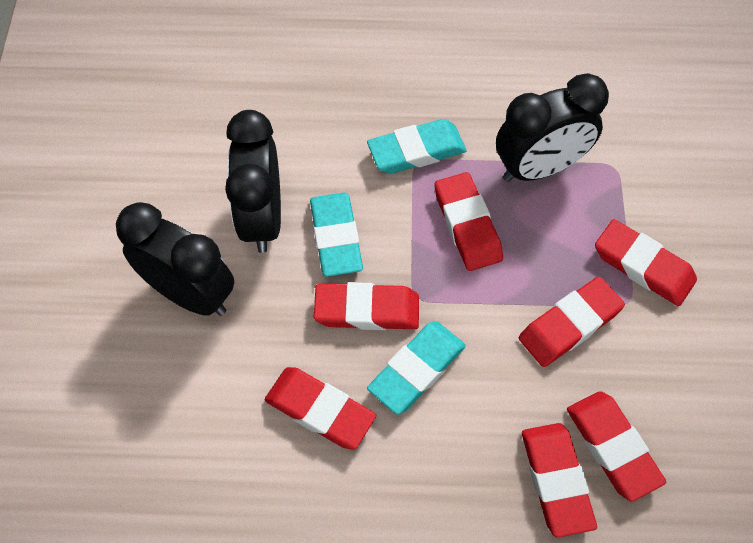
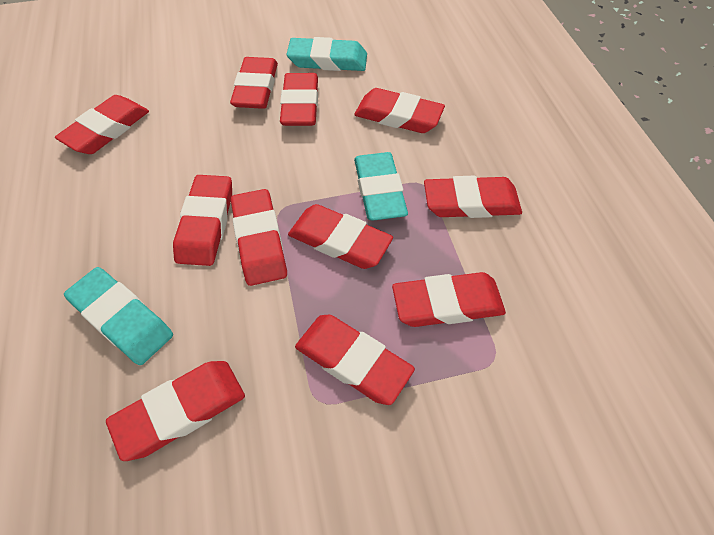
black clock: 3 -> 0
red eraser: 7 -> 11

